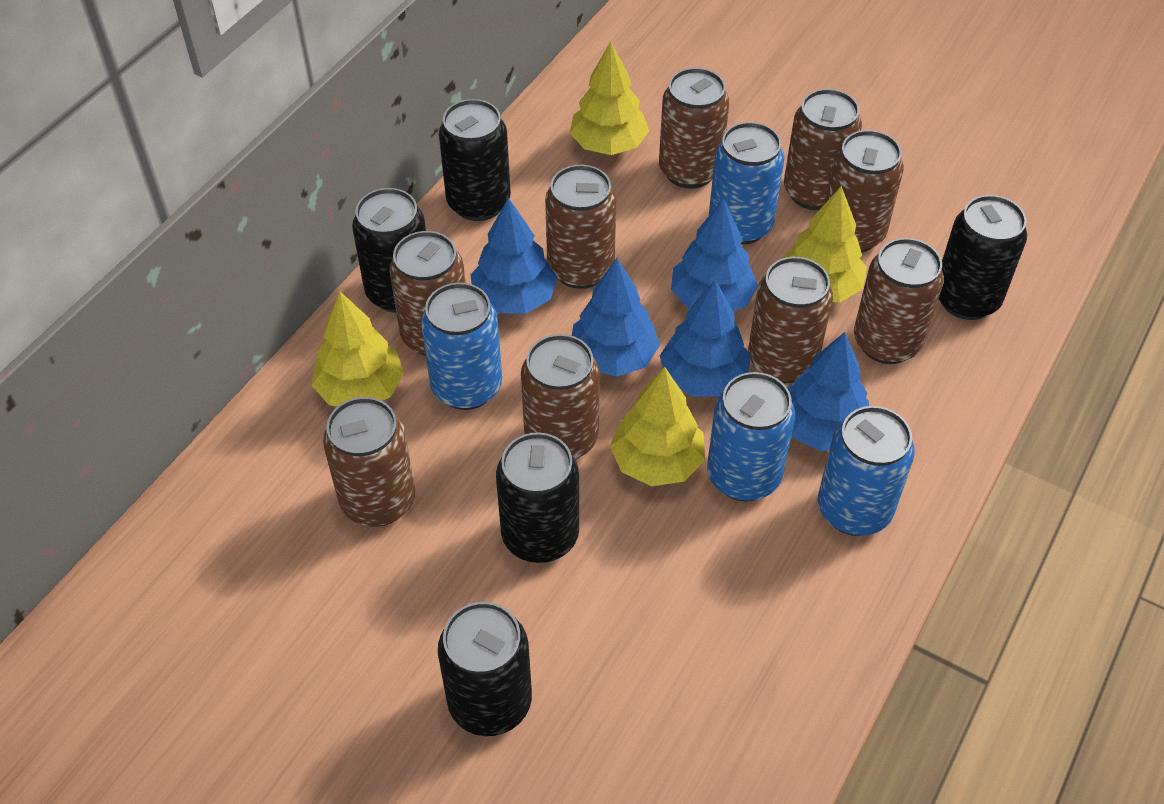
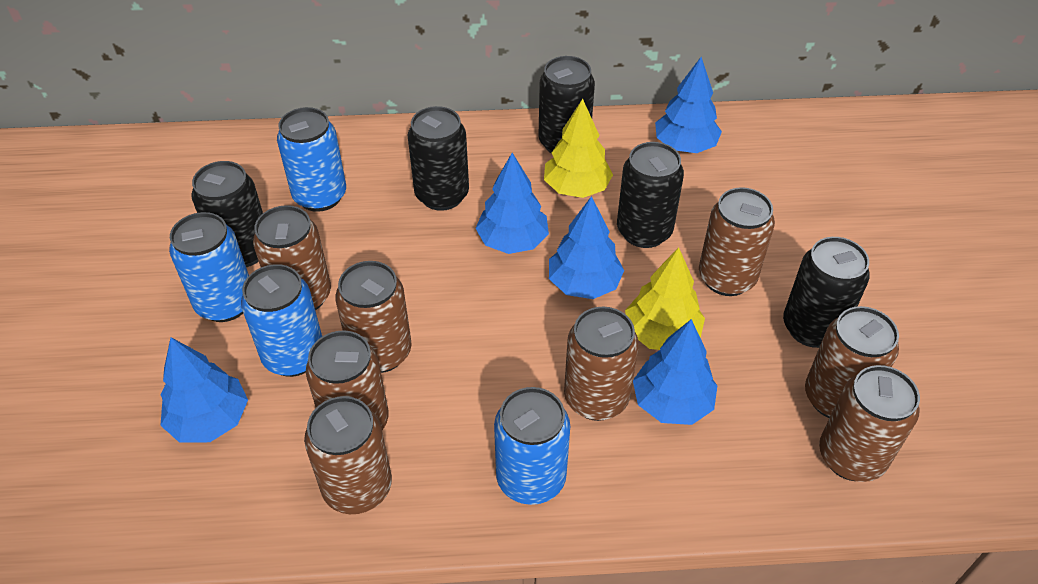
brown can: 9 -> 8
yellow tree: 4 -> 2

